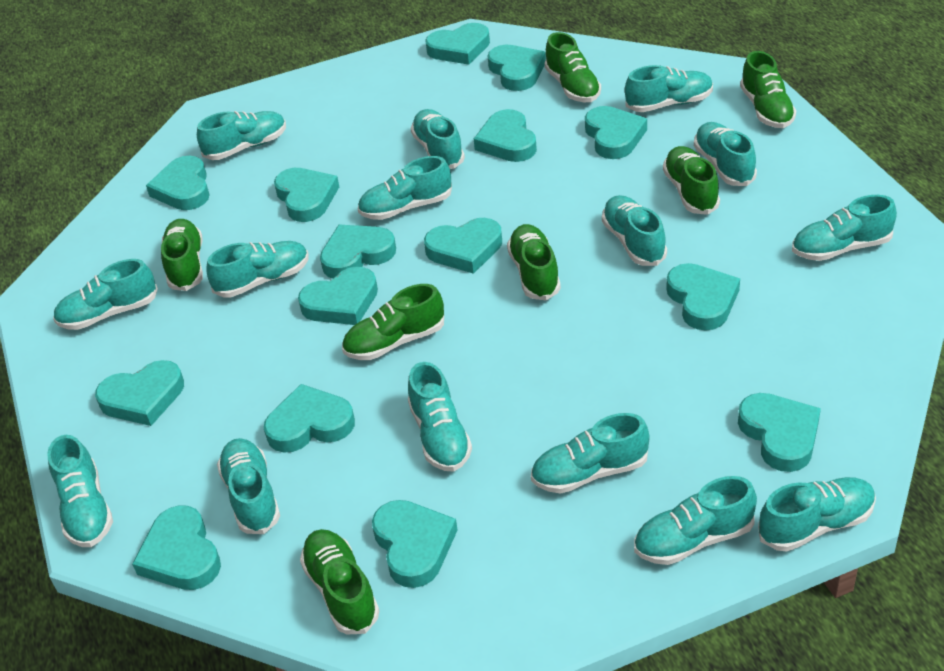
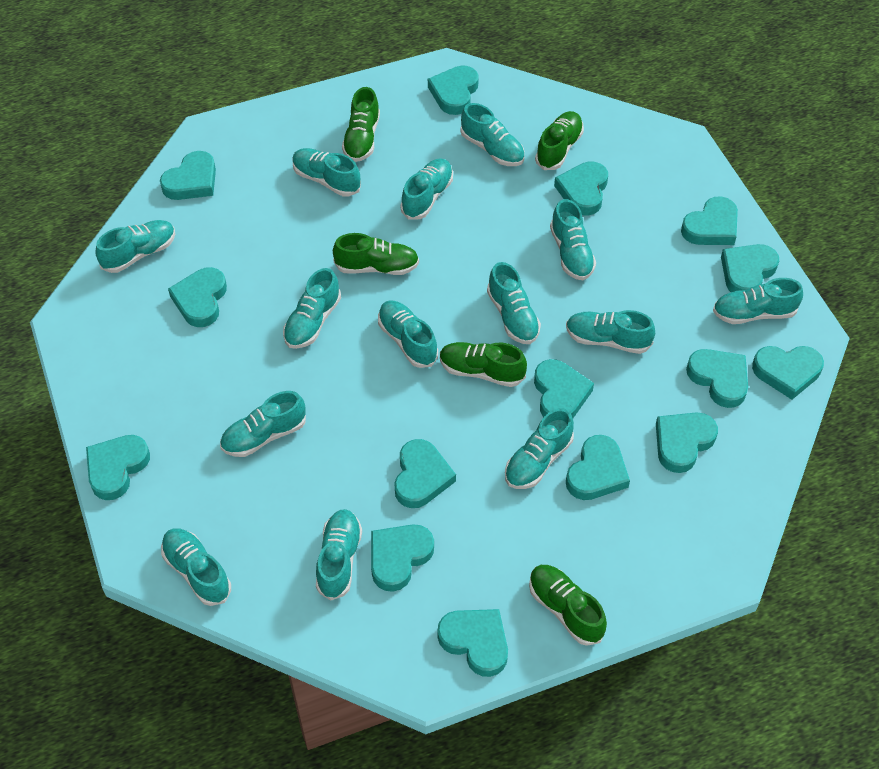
green shoe: 7 -> 5
turquoise shoe: 15 -> 14

